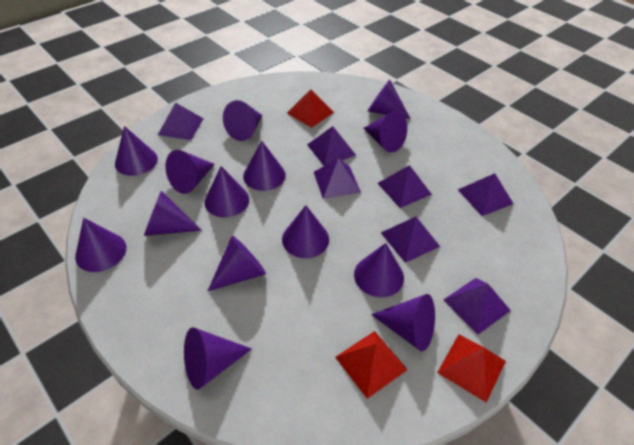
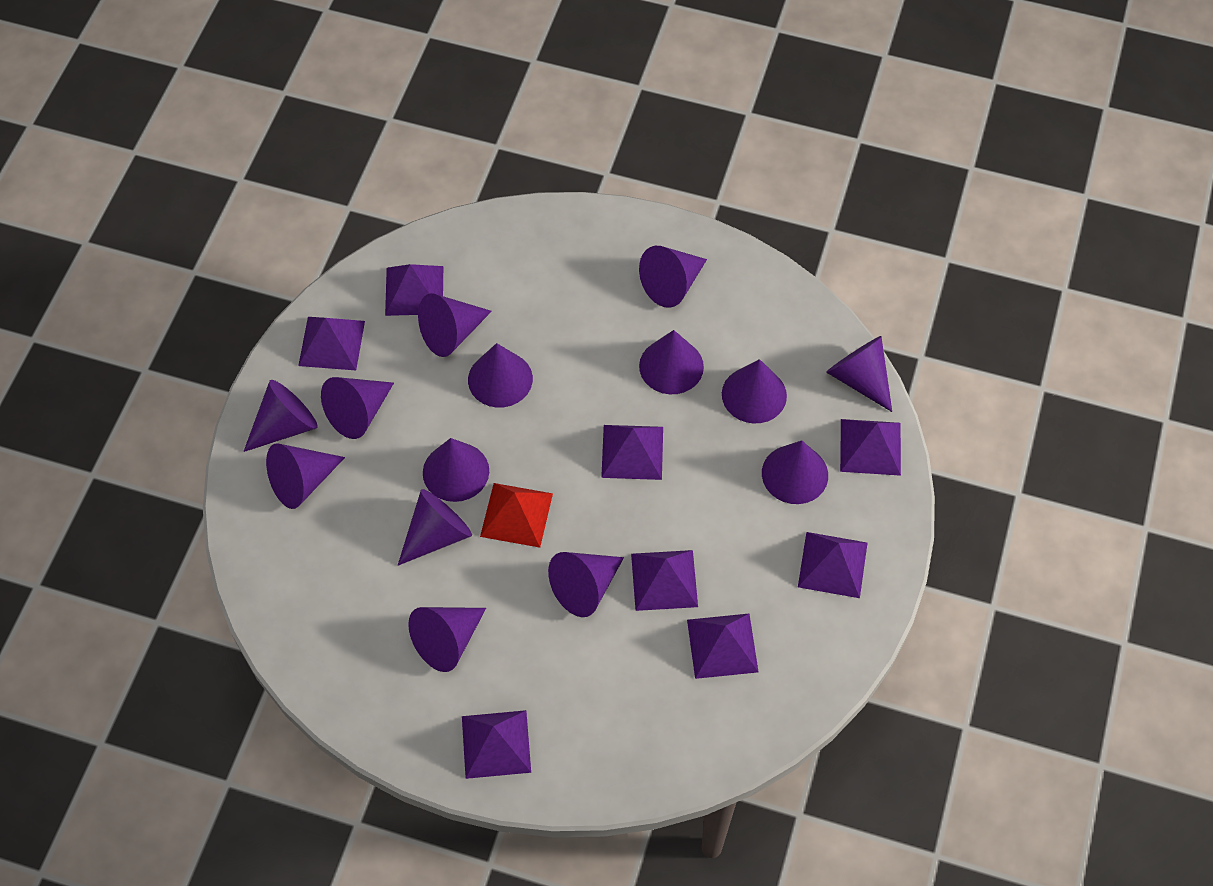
purple pyramid: 7 -> 8
red pyramid: 3 -> 1

